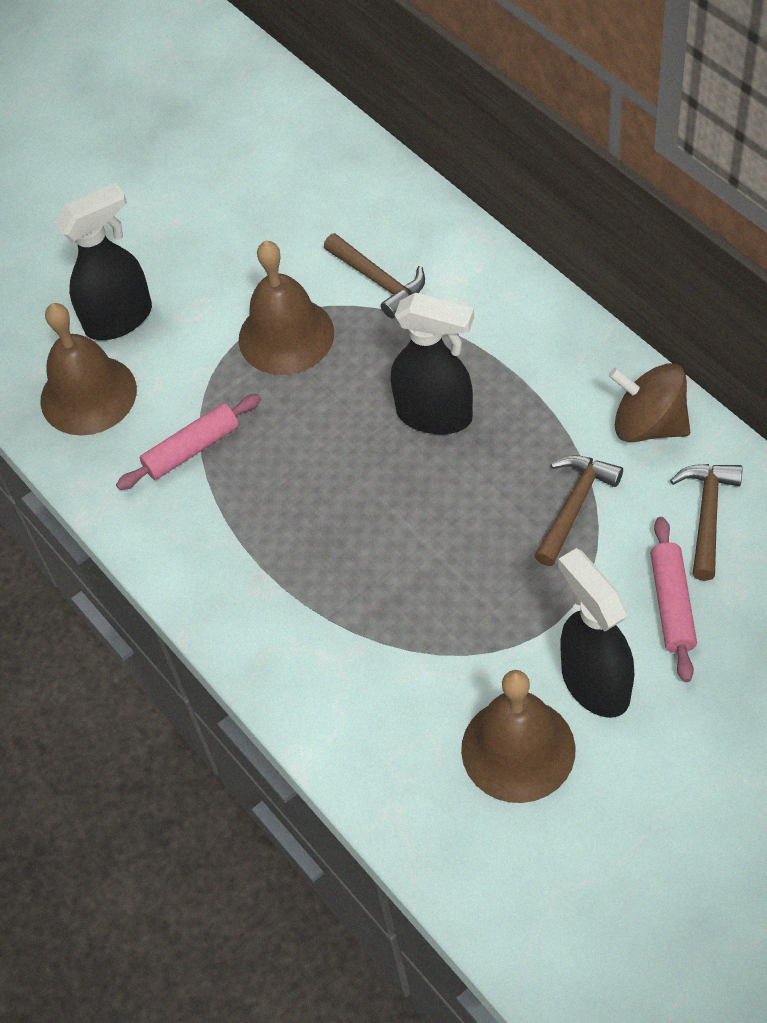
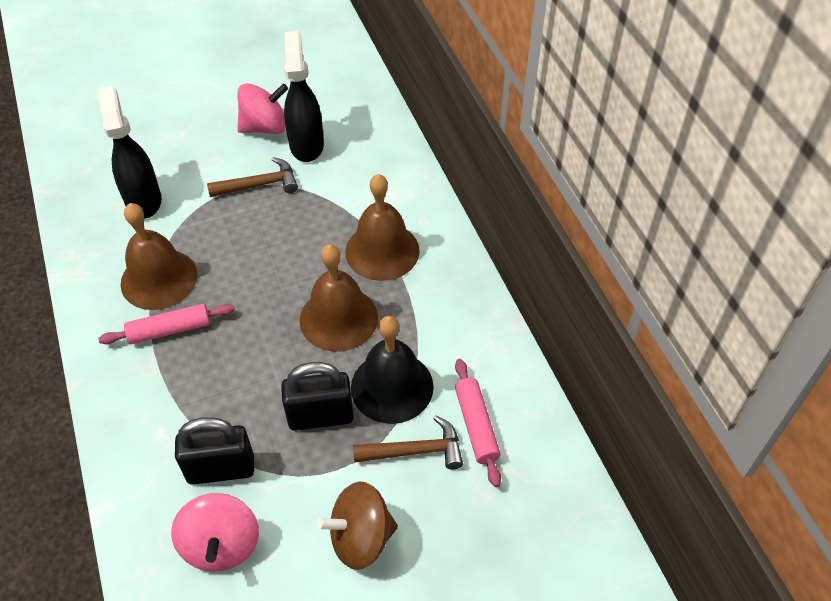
black bell: 0 -> 1
black padlock: 0 -> 2
black spray bottle: 3 -> 2
brown hammer: 3 -> 2
pink spinning top: 0 -> 2

